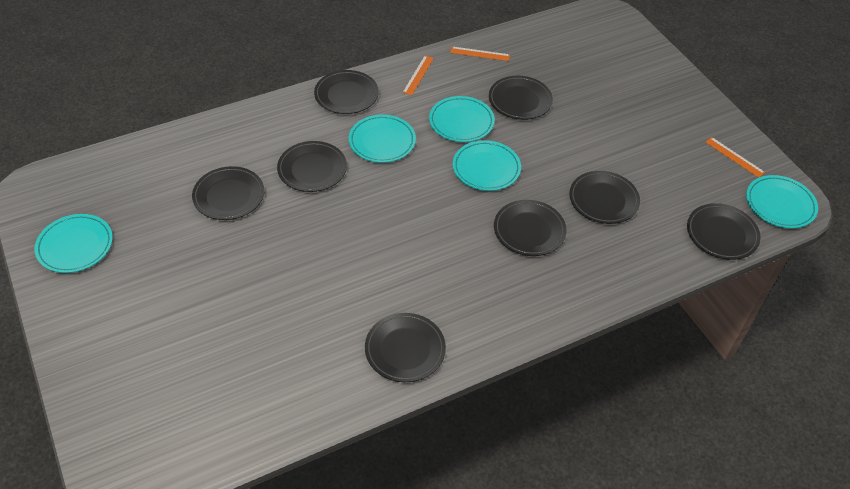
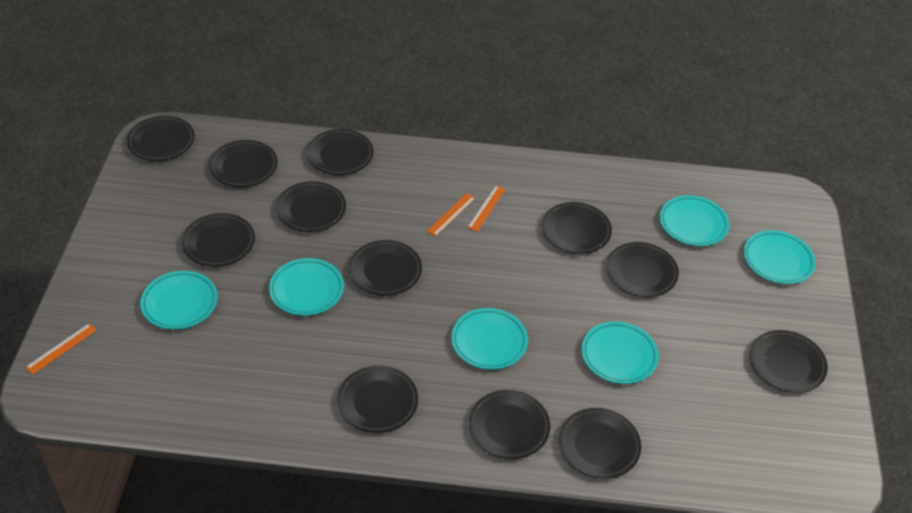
black plate: 8 -> 12
turquoise plate: 5 -> 6

